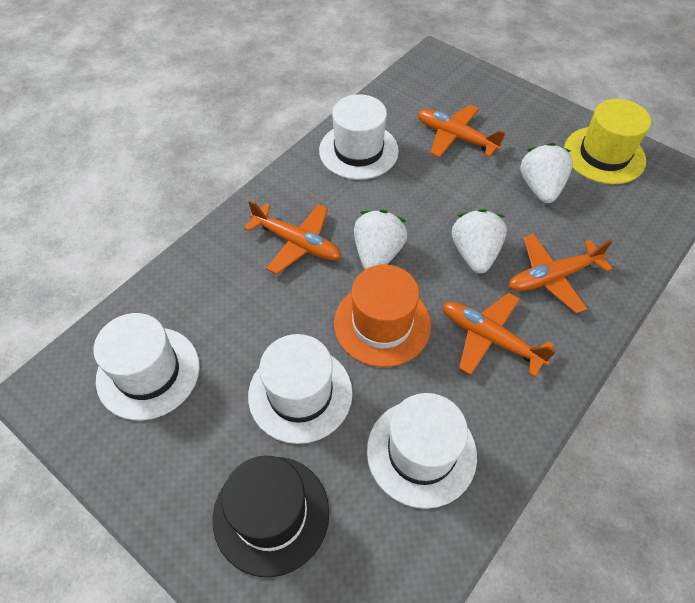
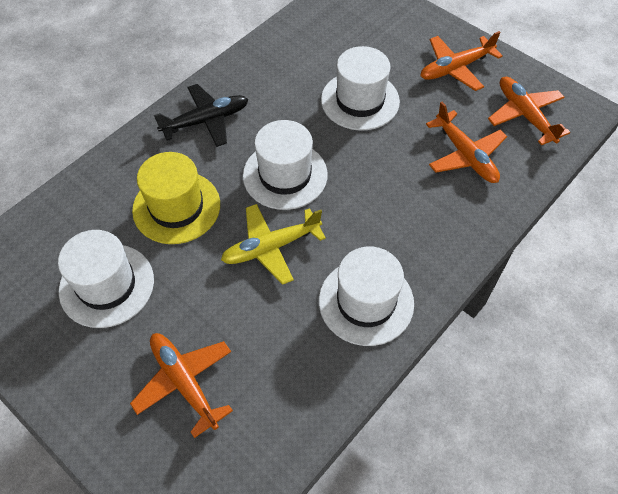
black hat: 1 -> 0
black plane: 0 -> 1
orange hat: 1 -> 0
white strawberry: 3 -> 0
yellow plane: 0 -> 1

